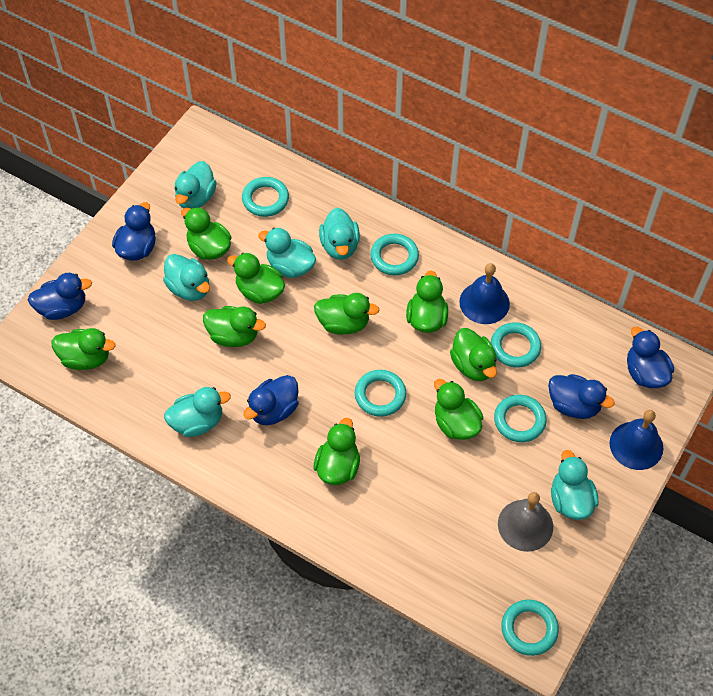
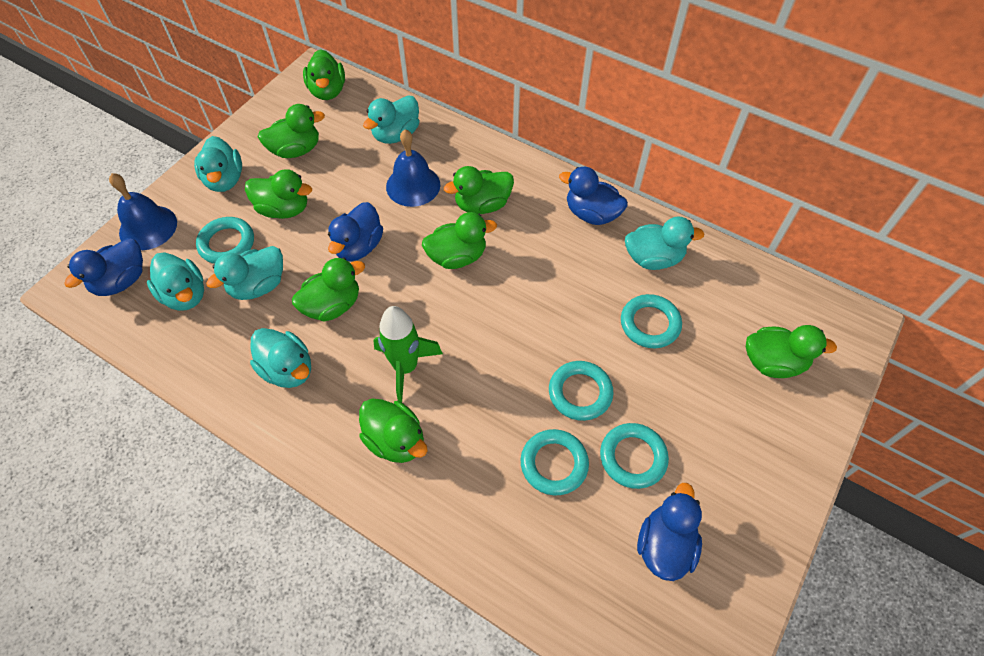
blue duck: 5 -> 4
green duck: 9 -> 8
green rocket: 0 -> 1
grey bell: 1 -> 0
turquoise ring: 6 -> 5

